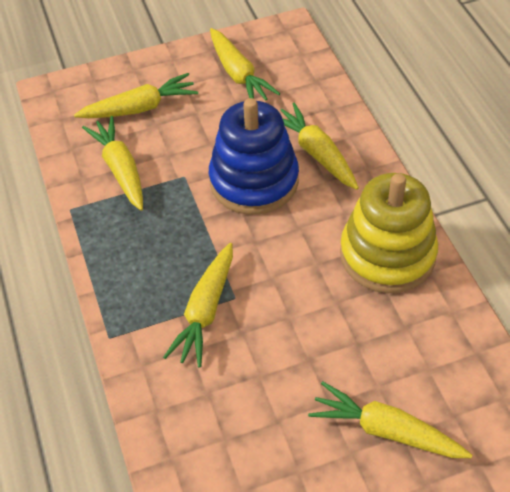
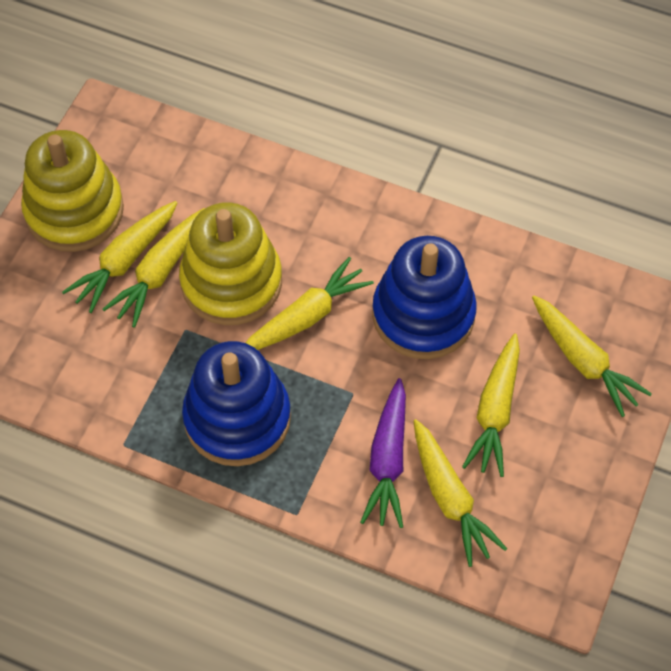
blue stacking toy: 1 -> 2
purple carrot: 0 -> 1
yellow stacking toy: 1 -> 2

